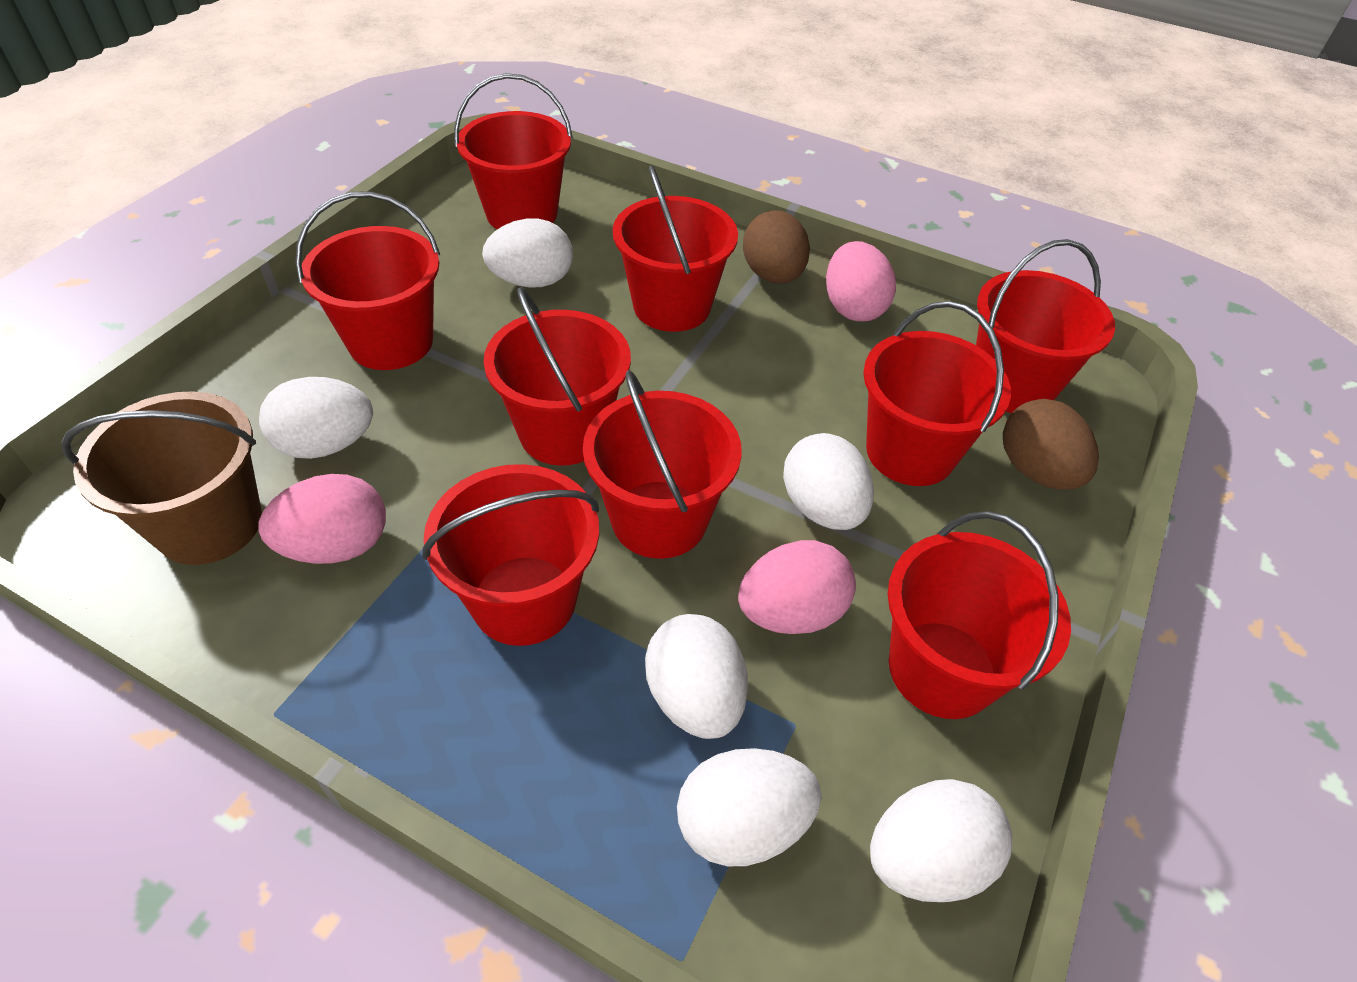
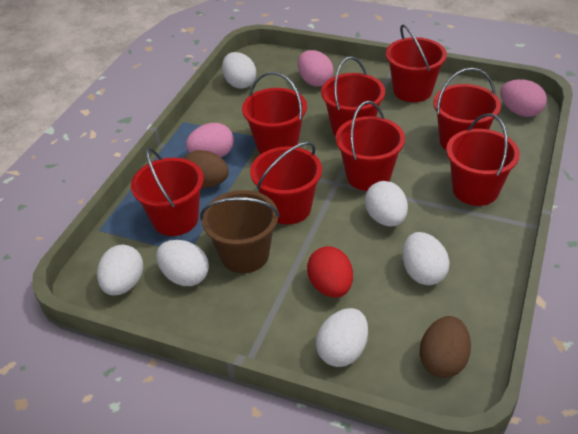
red bucket: 9 -> 8
red egg: 0 -> 1

